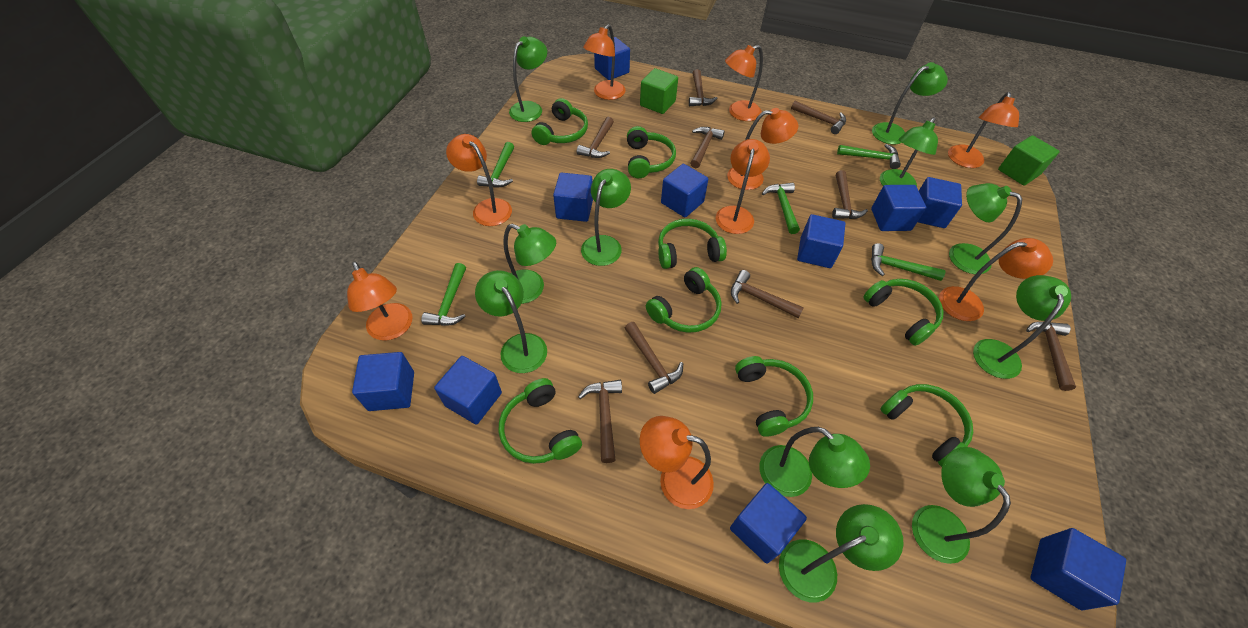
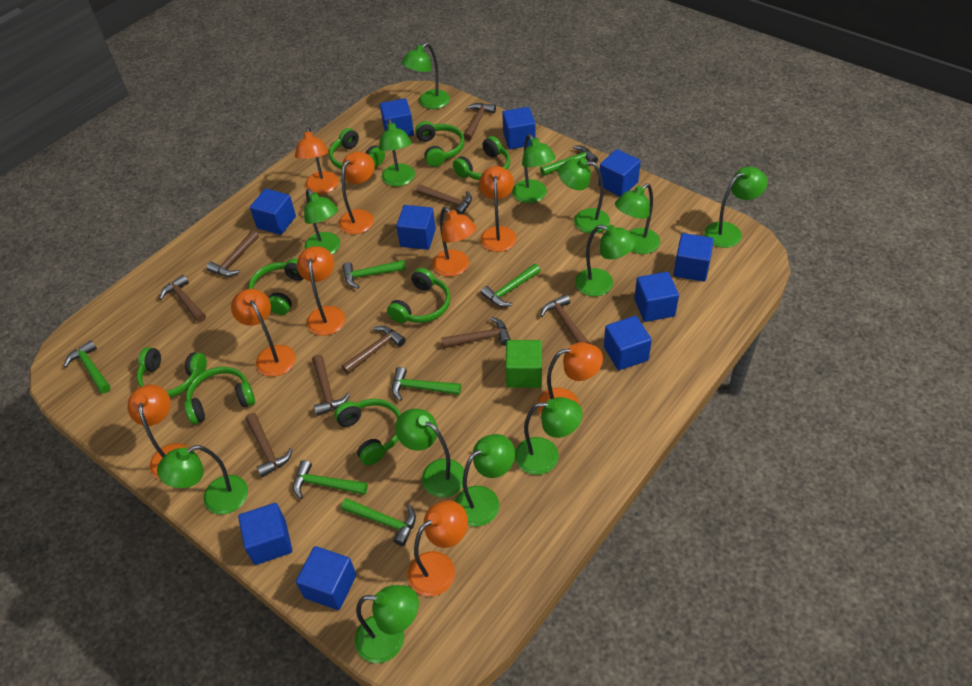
green cube: 2 -> 1
green hammer: 5 -> 7
green lamp: 11 -> 13

